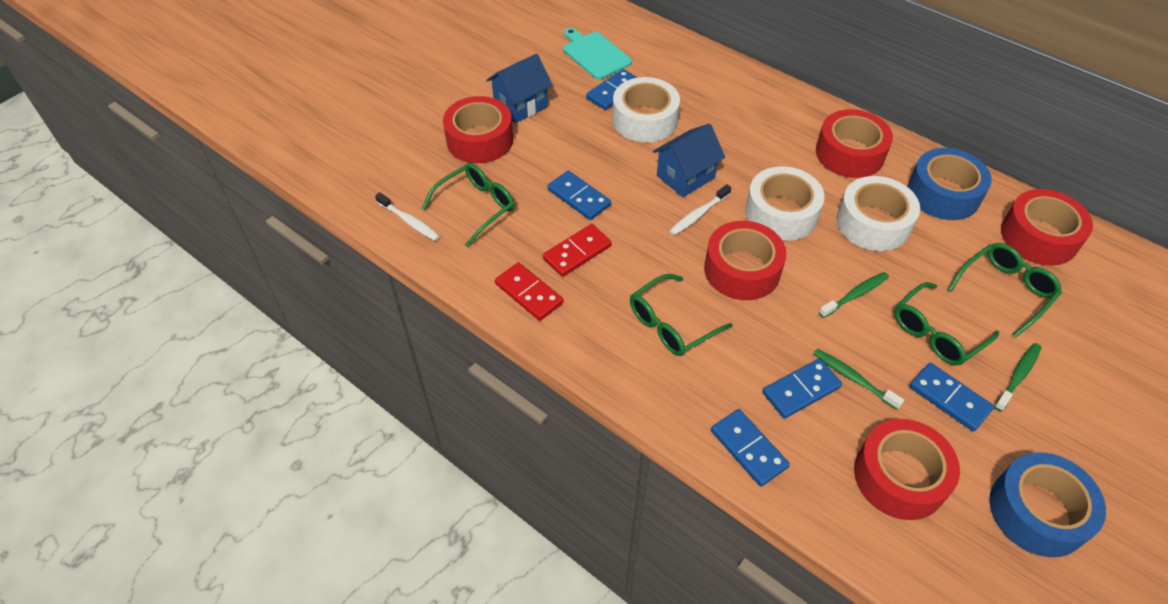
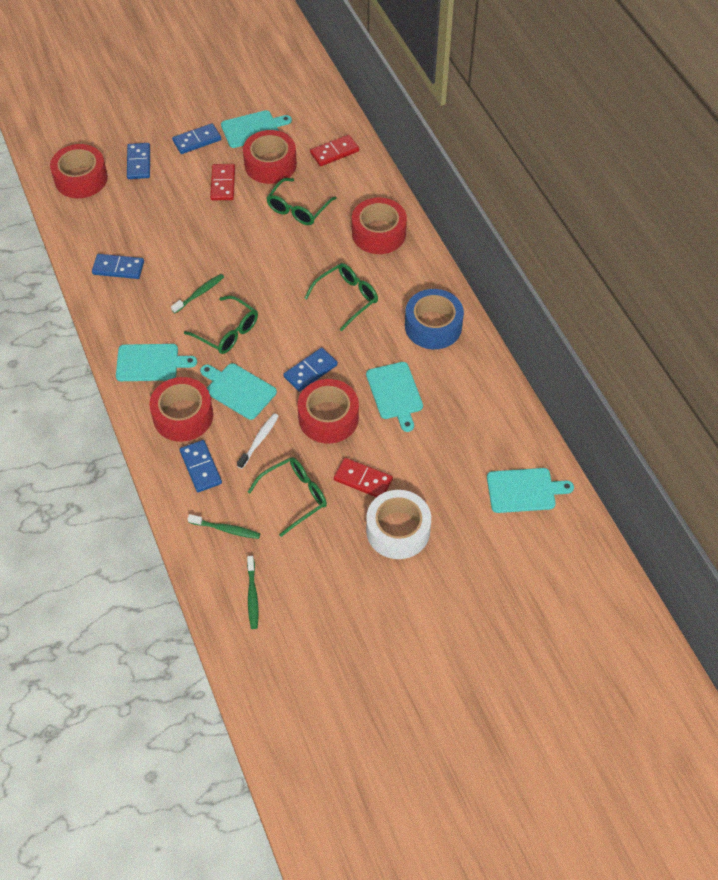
blue house: 2 -> 0
blue tape: 2 -> 1
red domino: 2 -> 3
turquoise cutting board: 1 -> 5
white tape: 3 -> 1
white toothbrush: 2 -> 1

